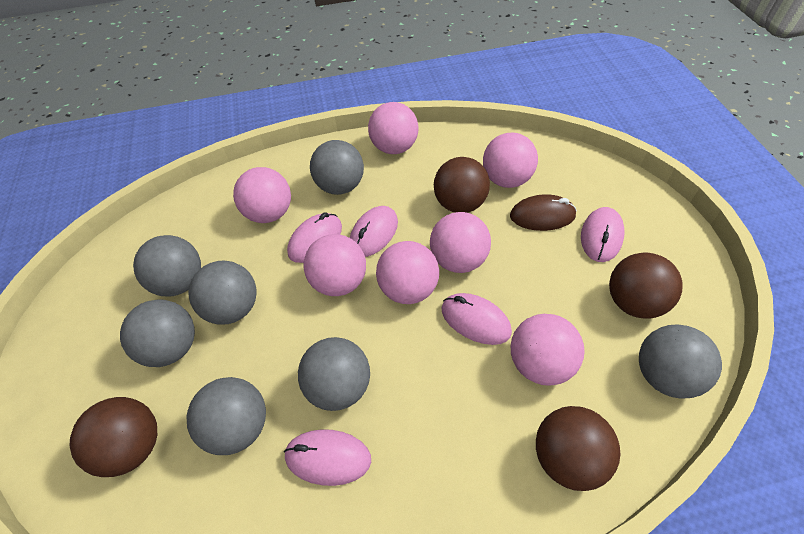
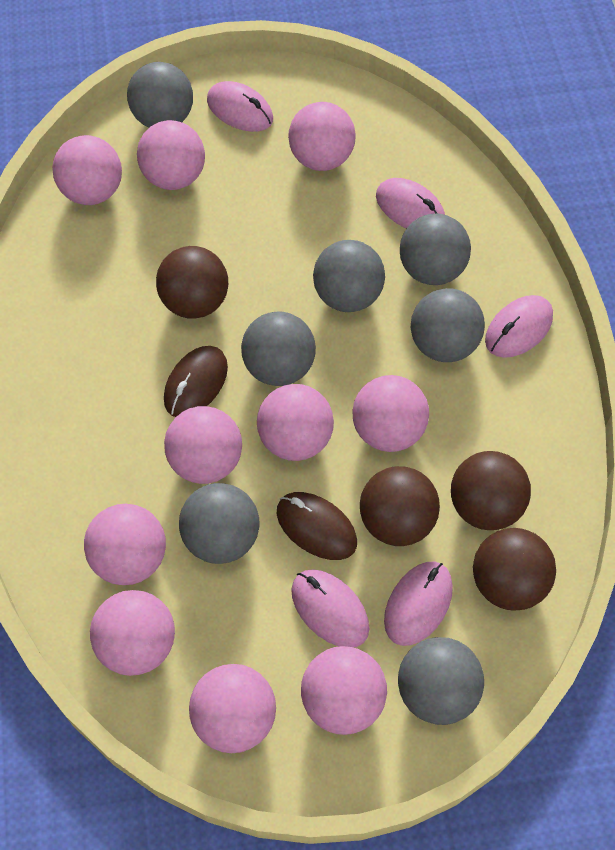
brown mouse: 1 -> 2
pink ball: 7 -> 10

